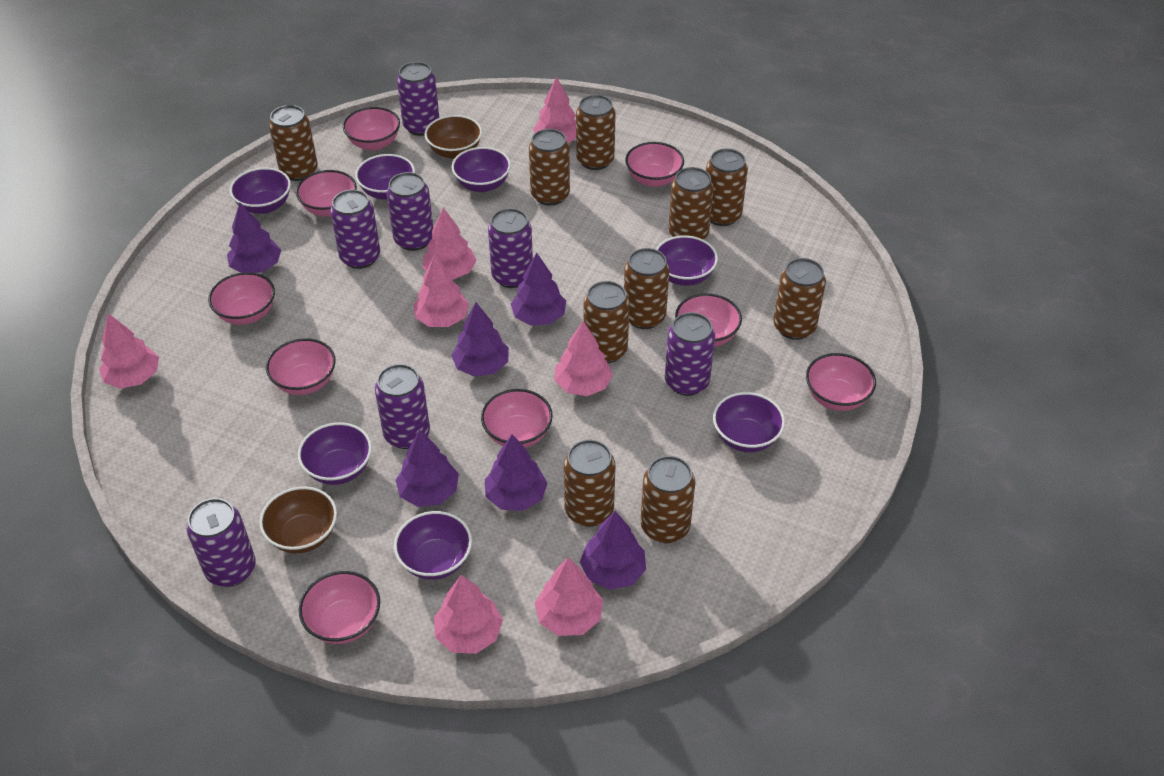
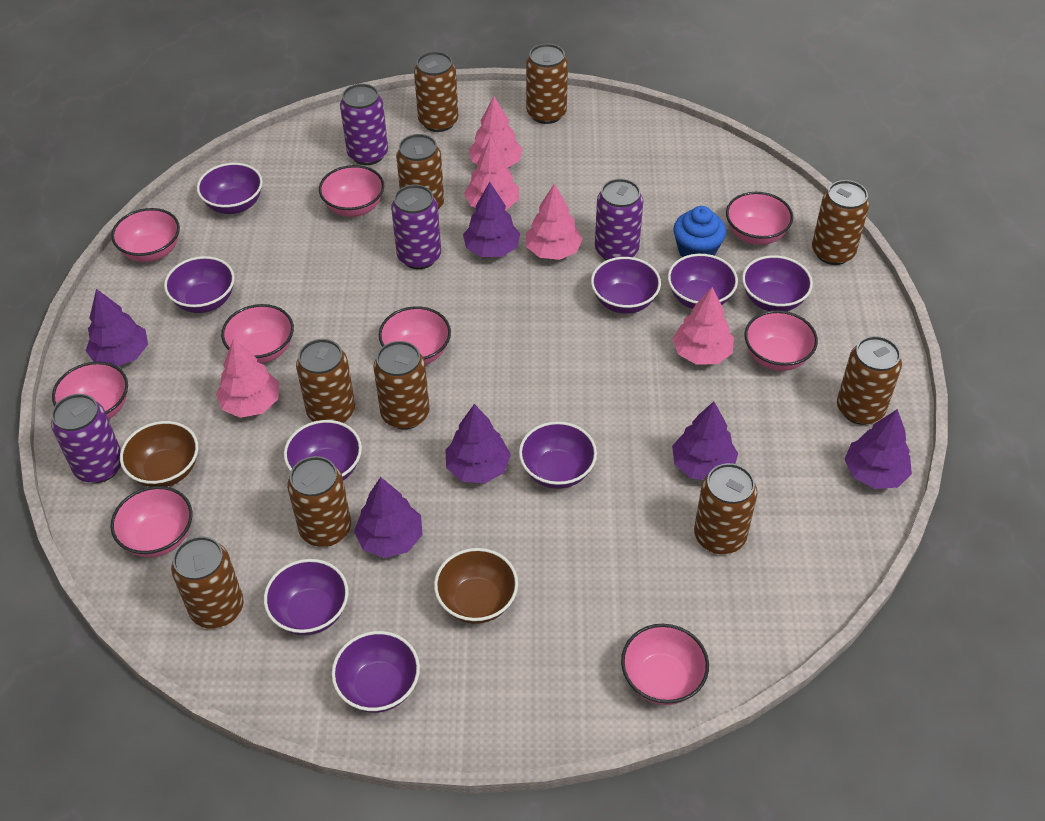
blue cupcake: 0 -> 1
pink tree: 7 -> 5
purple bowl: 7 -> 9
purple can: 7 -> 4

